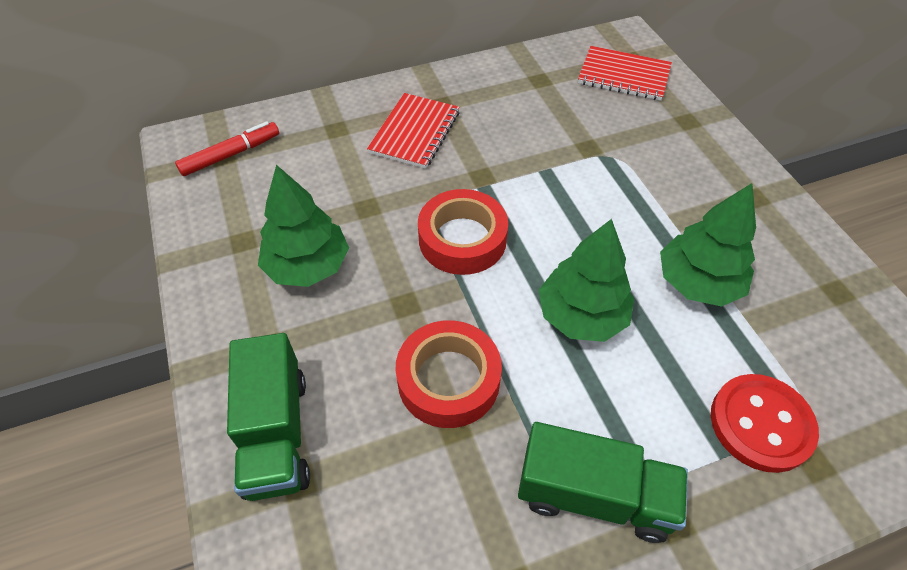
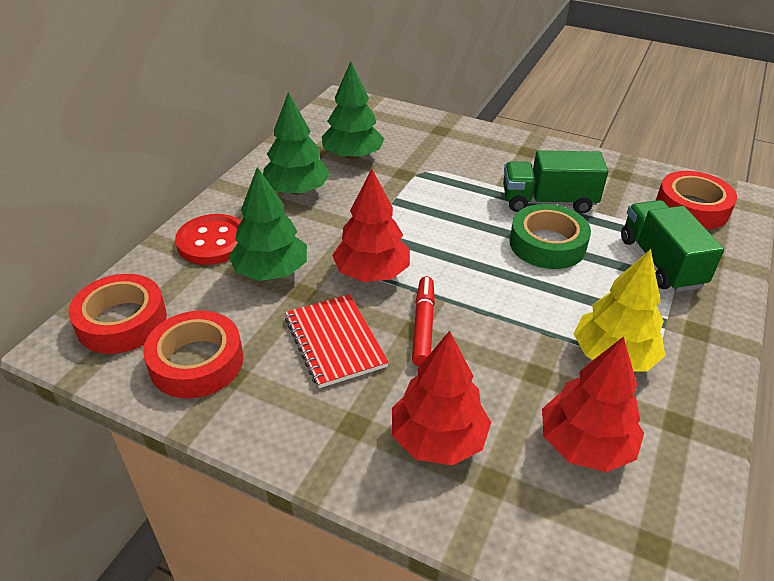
green tape: 0 -> 1
red notebook: 2 -> 1
red tape: 2 -> 3
red tree: 0 -> 3
yellow tree: 0 -> 1

